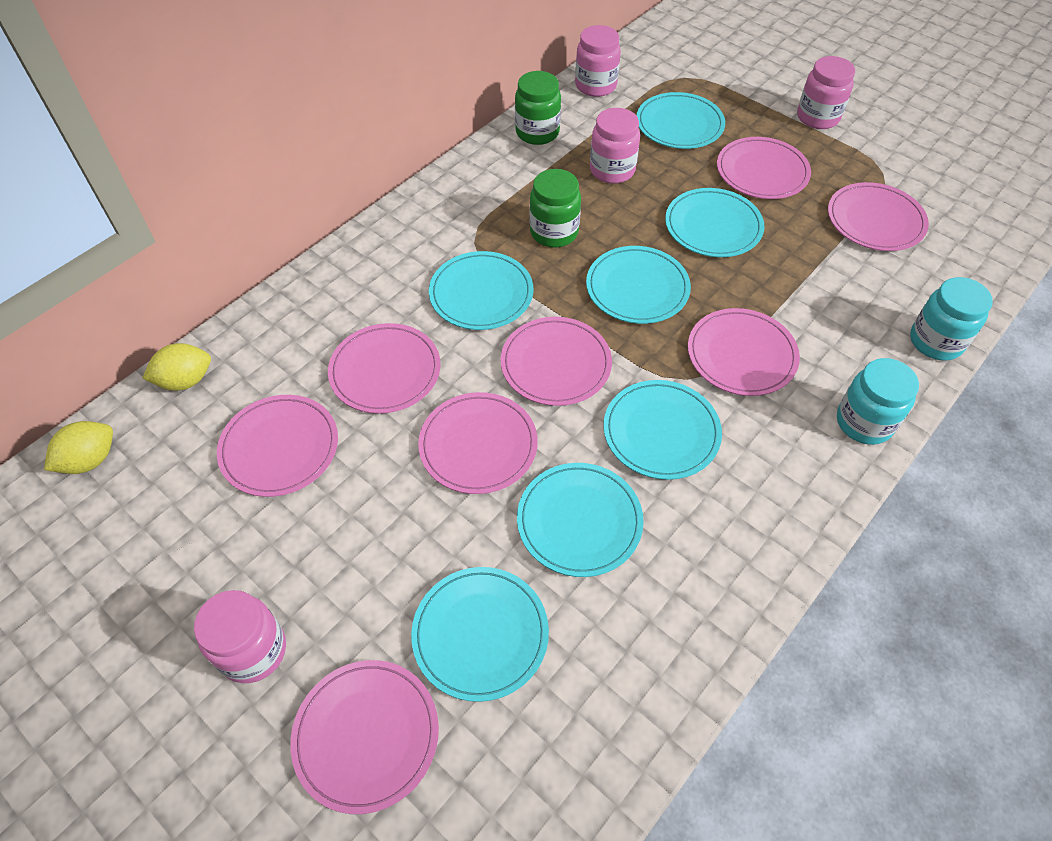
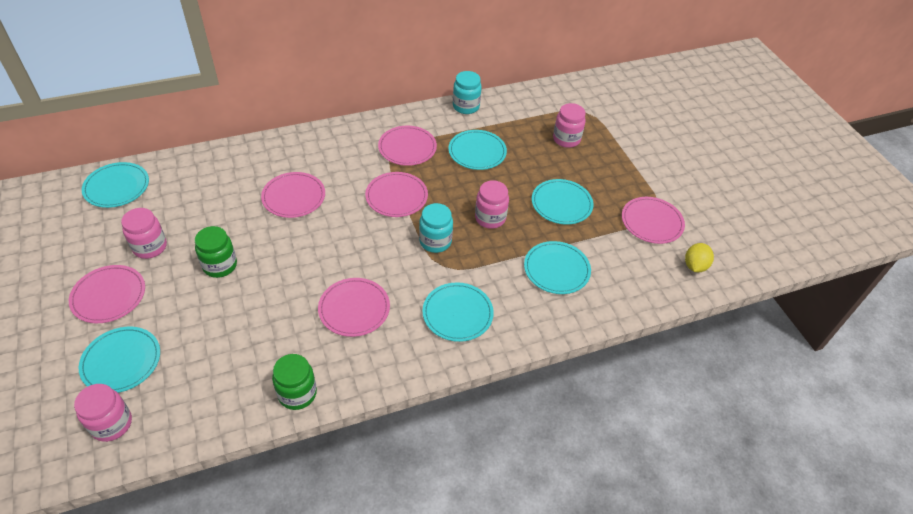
pink plate: 8 -> 6
turquoise plate: 7 -> 6
yellow lemon: 2 -> 1

